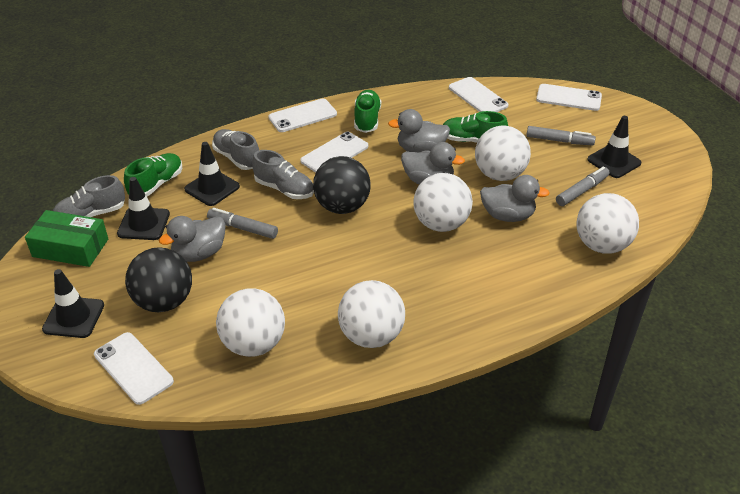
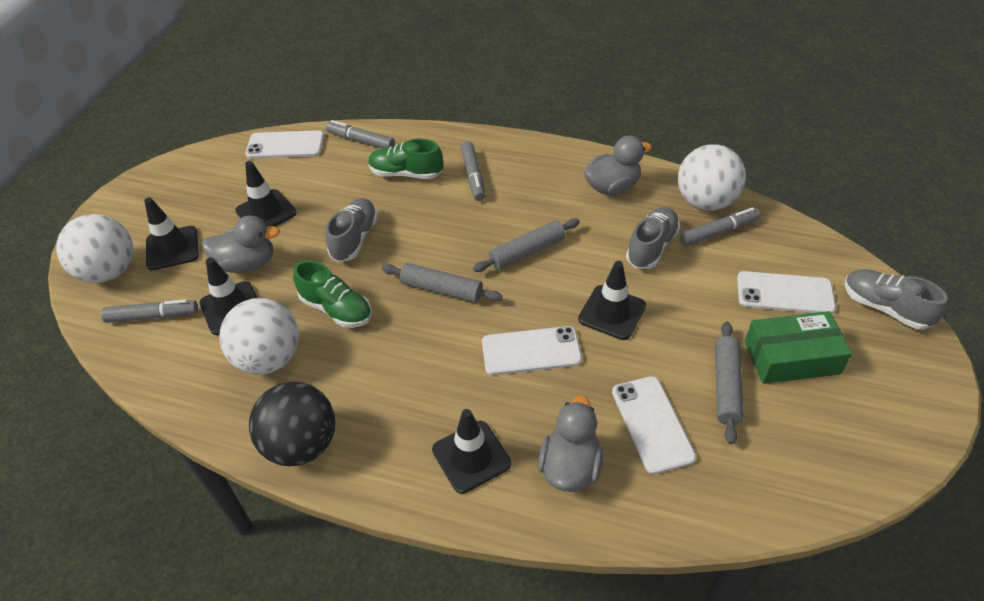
black ball: 2 -> 1
black traffic cone: 4 -> 5
green shoe: 3 -> 2
grey duck: 4 -> 3
grey marker: 3 -> 4
grey rolling pin: 0 -> 3
white ball: 5 -> 3
white phone: 5 -> 4

